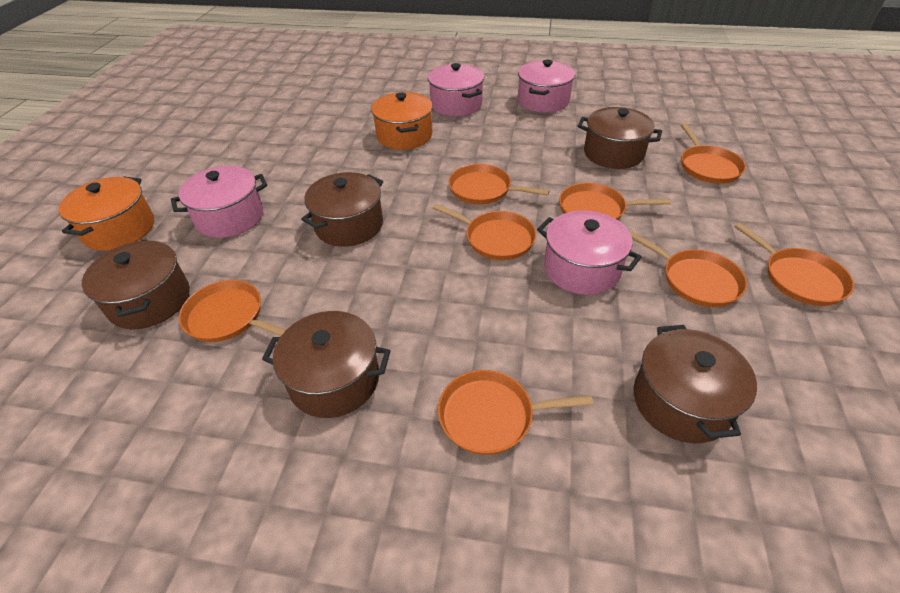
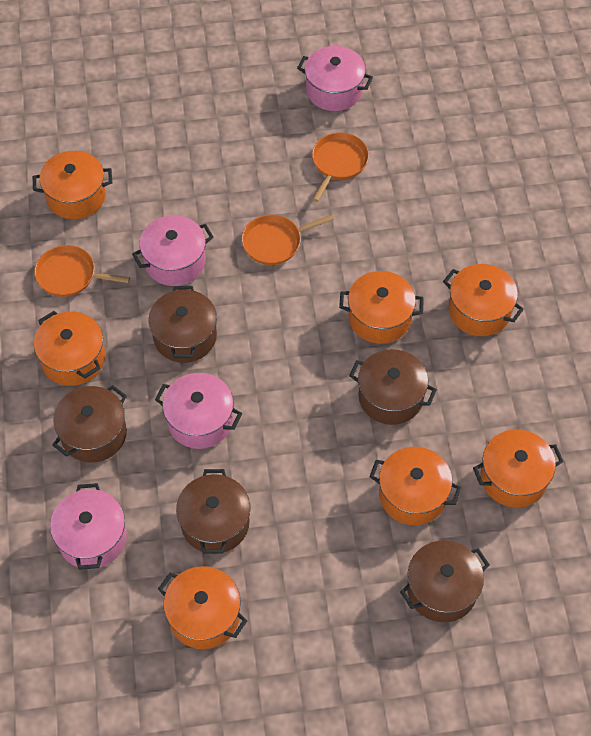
orange pan: 8 -> 3
orange pot: 2 -> 7

